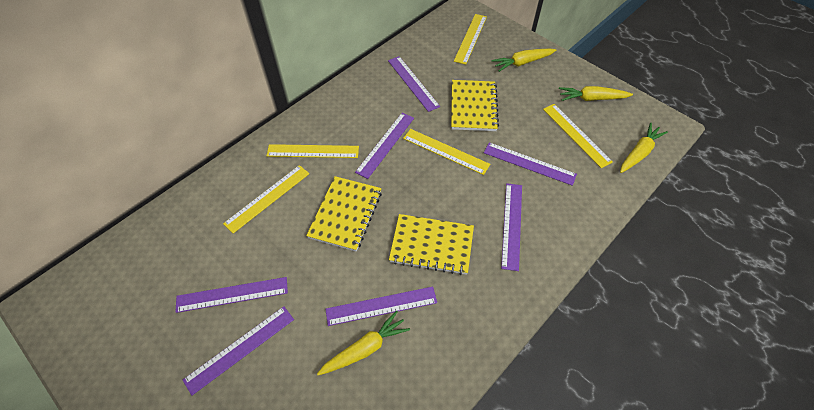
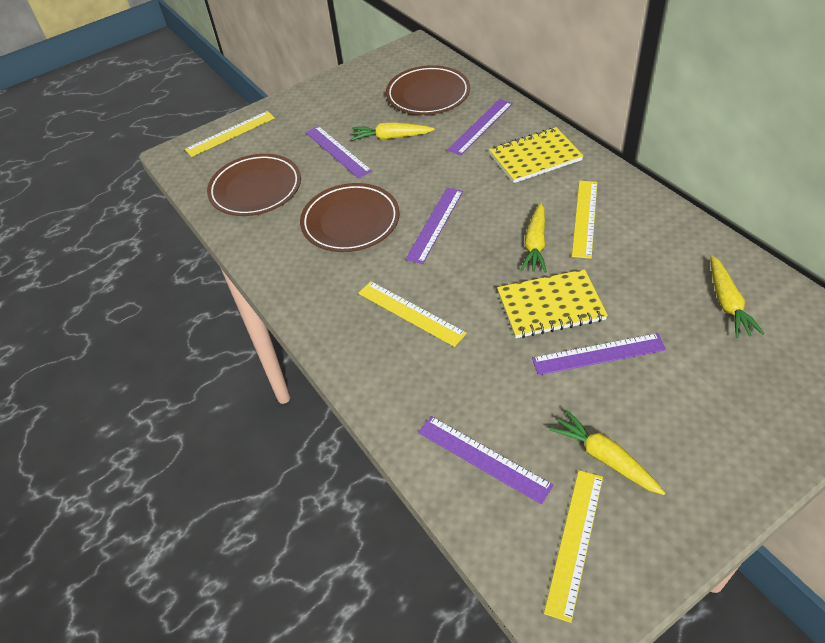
brown plate: 0 -> 3
purple ruler: 7 -> 5
yellow notebook: 3 -> 2
yellow ruler: 5 -> 4

